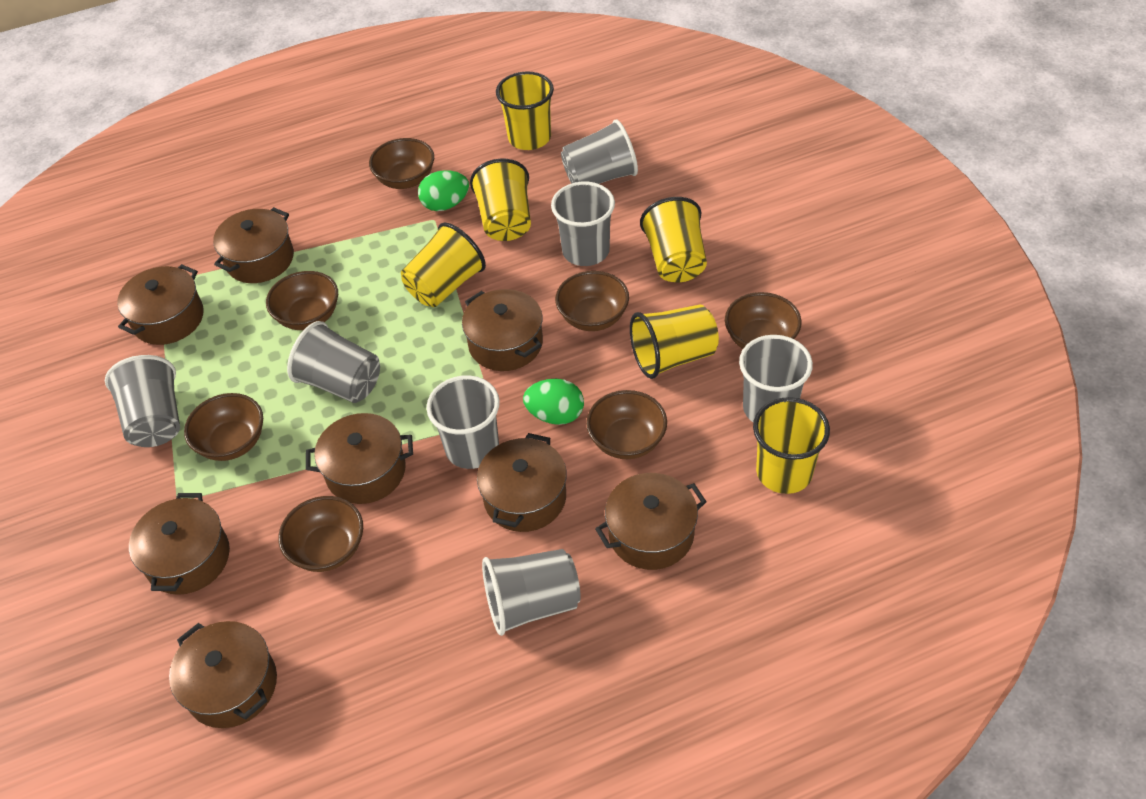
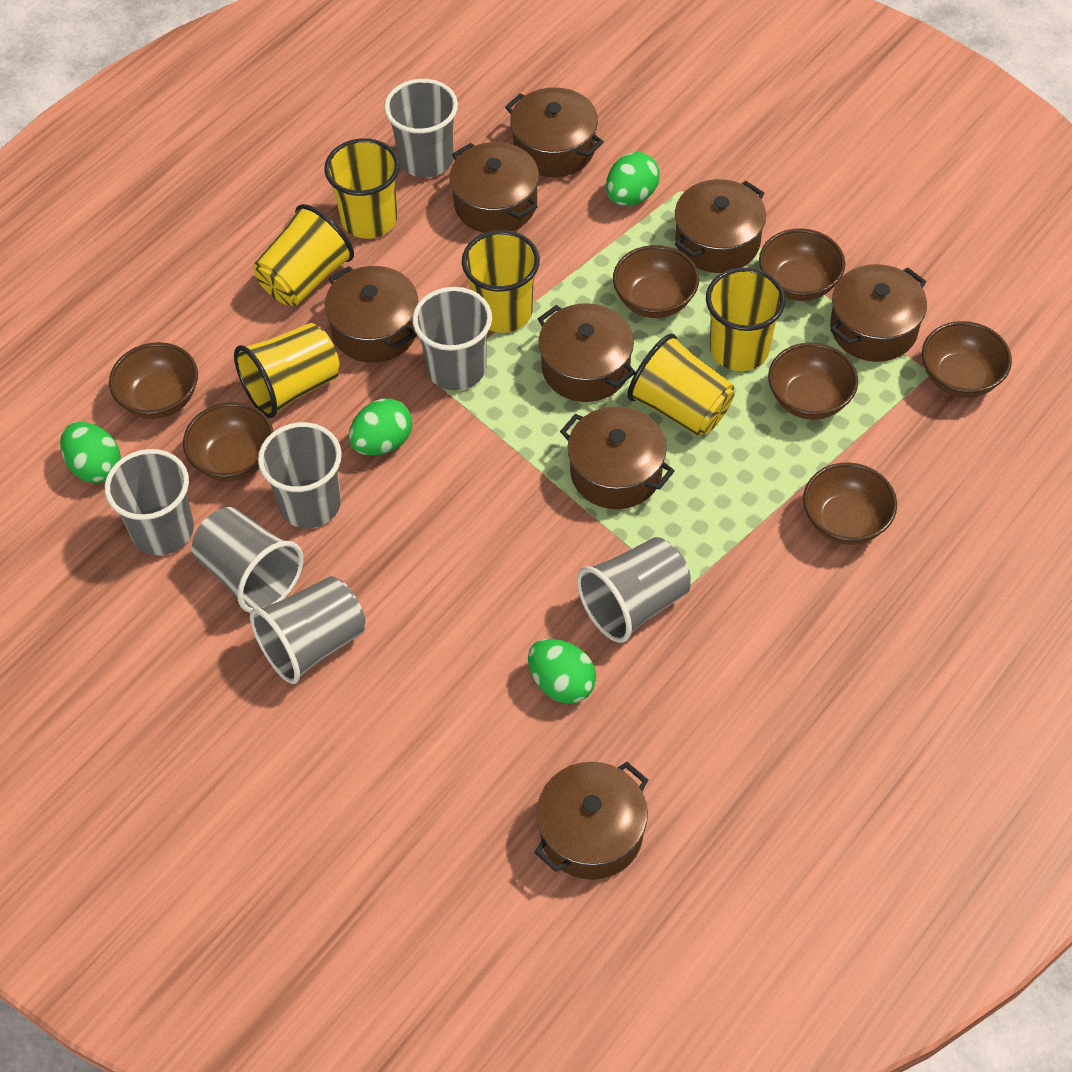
green egg: 2 -> 4

